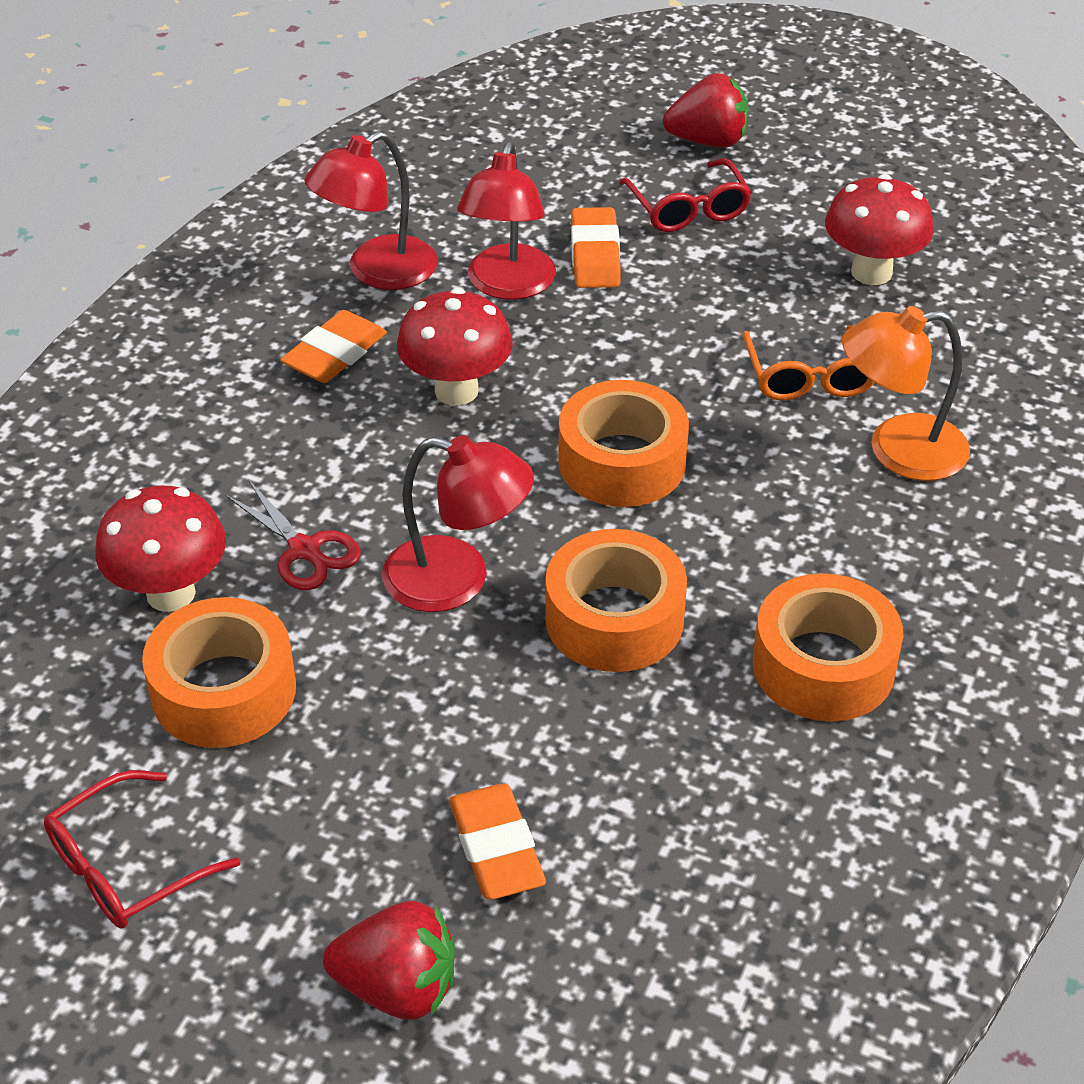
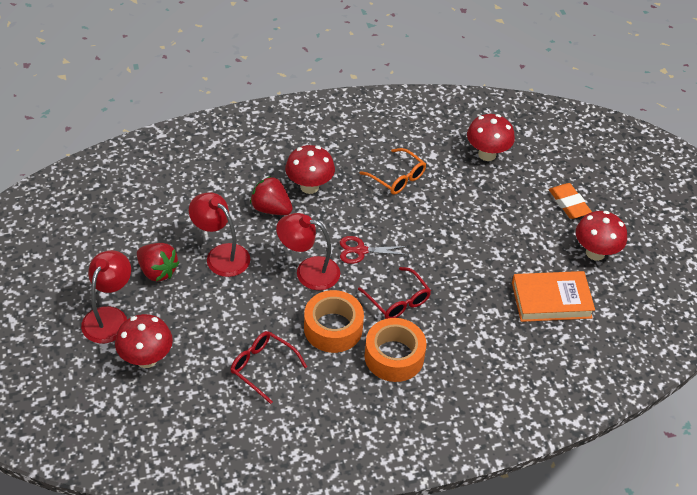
orange book: 0 -> 1
orange eraser: 3 -> 1
orange lamp: 1 -> 0
orange tape: 4 -> 2
red mushroom: 3 -> 4

